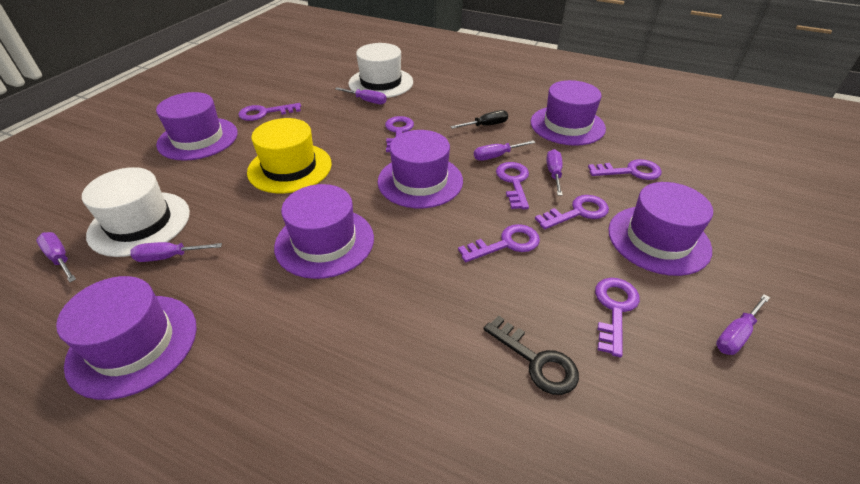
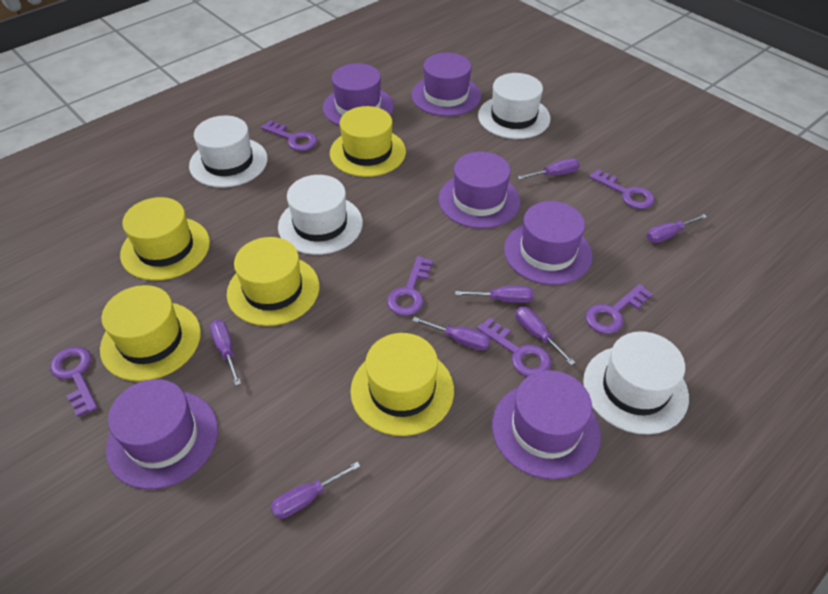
black key: 1 -> 0
black screwdriver: 1 -> 0
purple key: 7 -> 6
purple screwdriver: 6 -> 7
white hat: 2 -> 4
yellow hat: 1 -> 5

